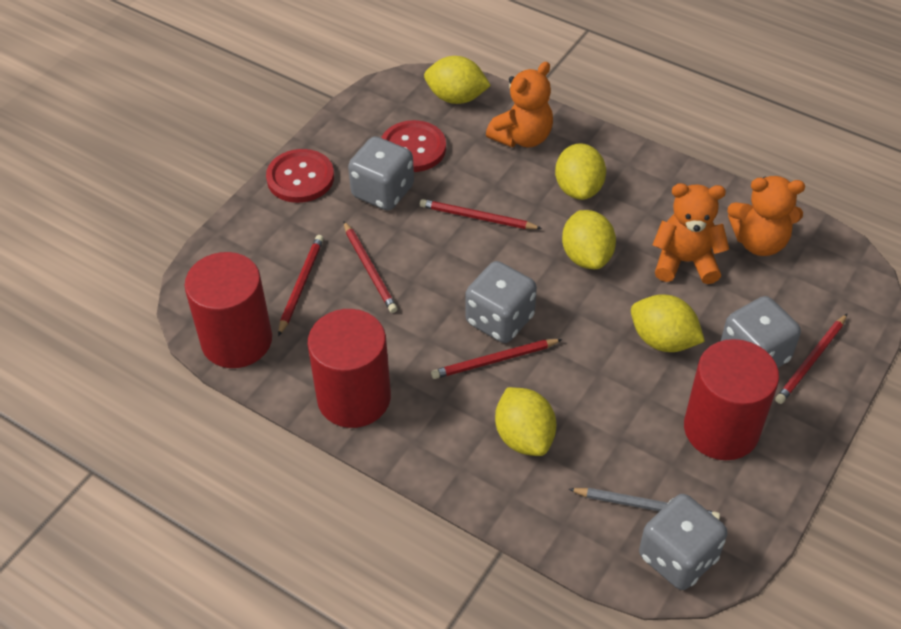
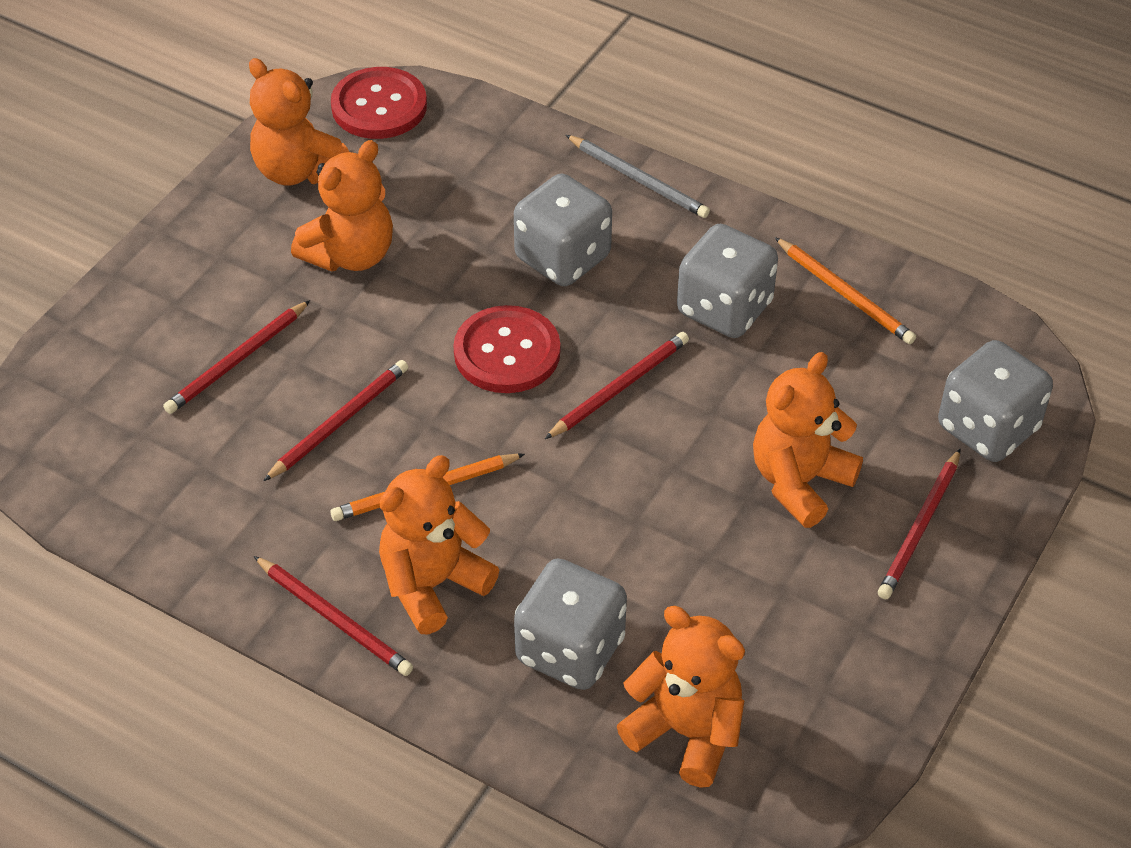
orange pencil: 0 -> 2
orange teddy bear: 3 -> 5
red cylinder: 3 -> 0
yellow lemon: 5 -> 0

